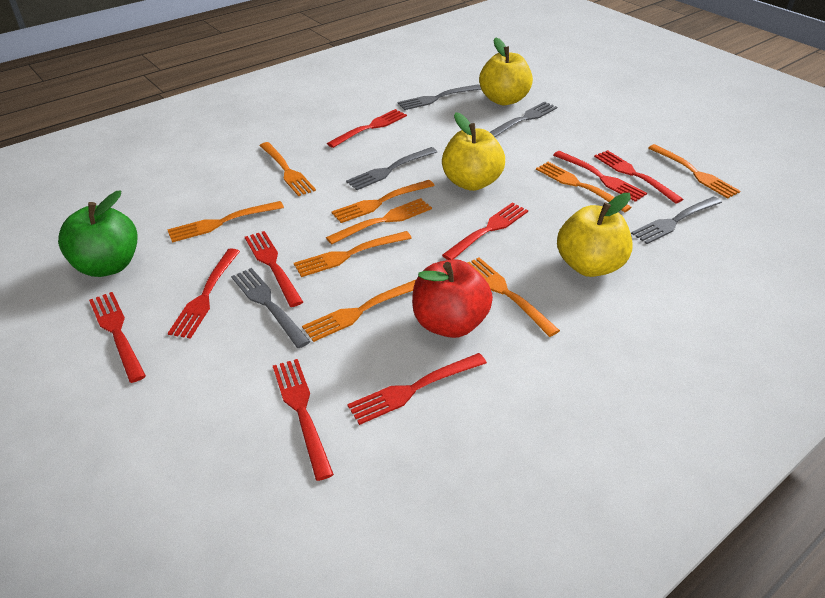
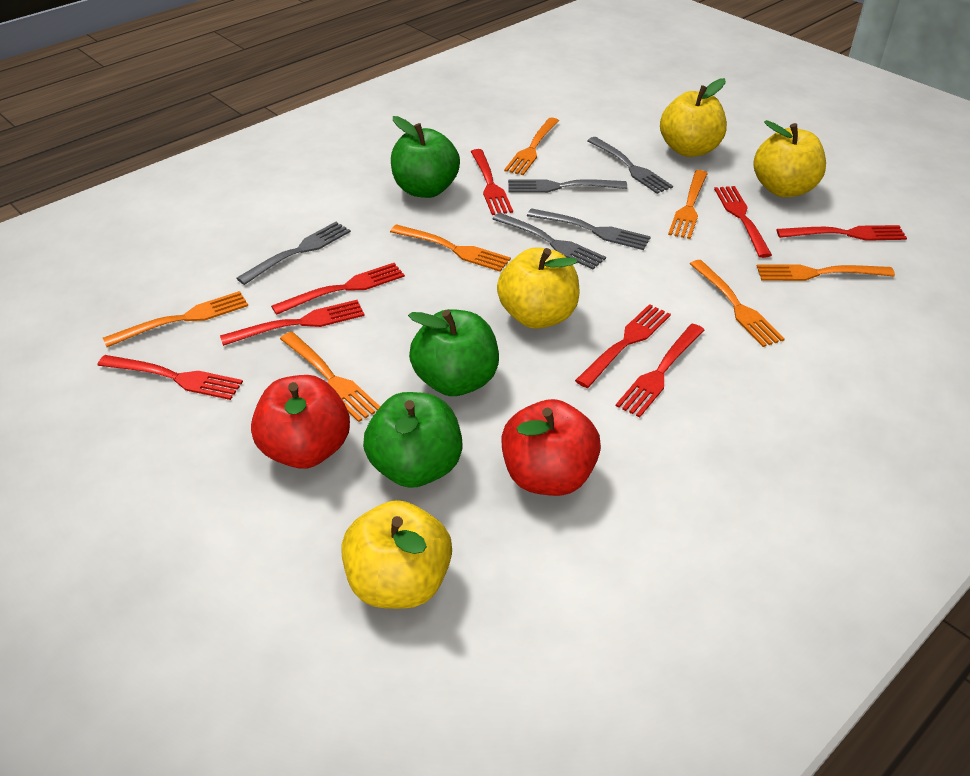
green apple: 1 -> 3
orange fork: 9 -> 7
red apple: 1 -> 2
red fork: 9 -> 8
yellow apple: 3 -> 4

